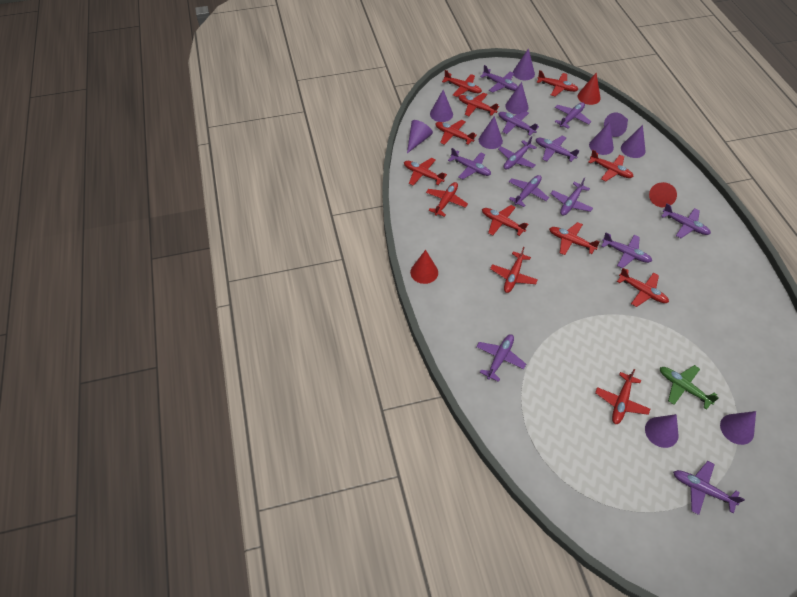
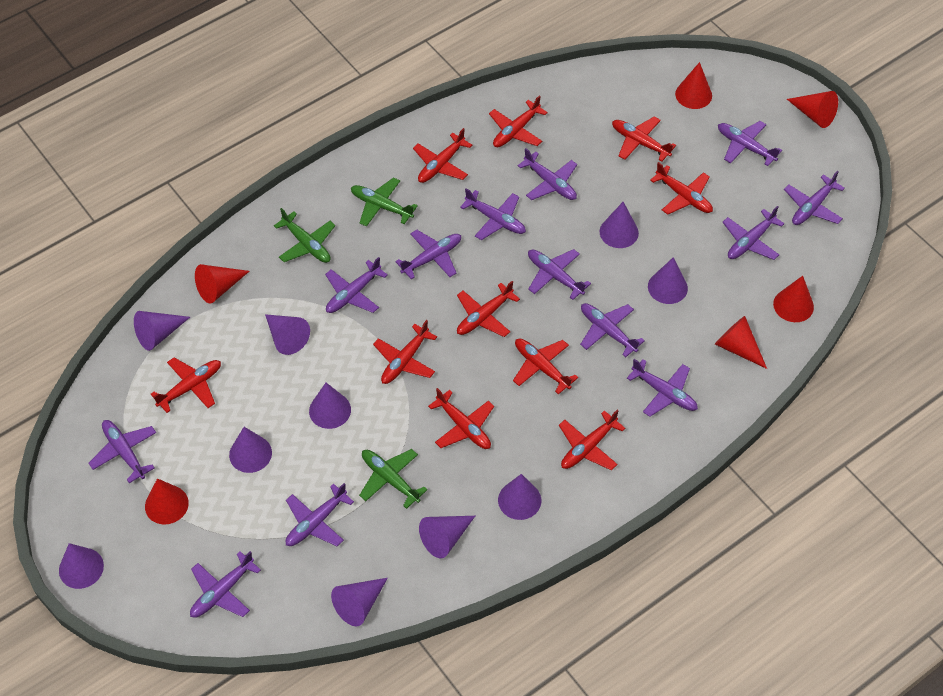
green plane: 1 -> 3
purple plane: 12 -> 13
red cone: 3 -> 6
red plane: 12 -> 10

